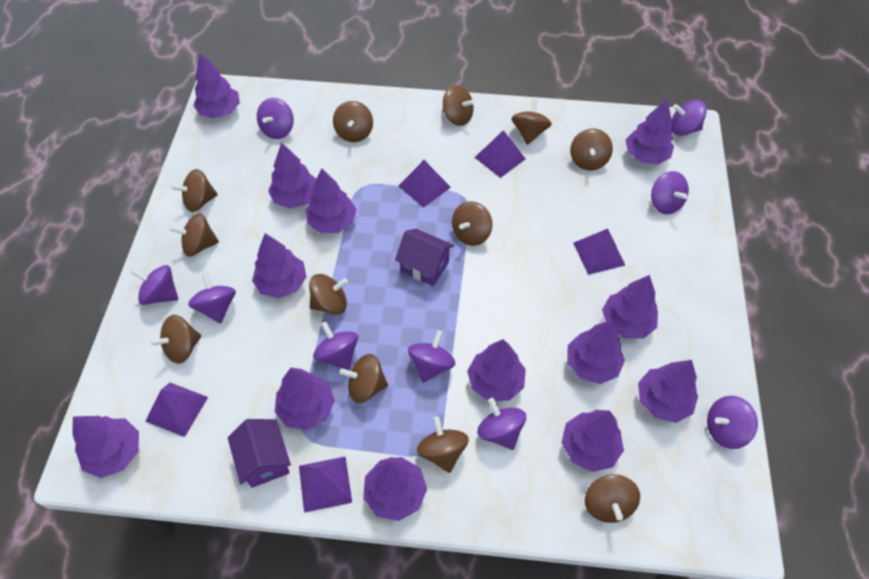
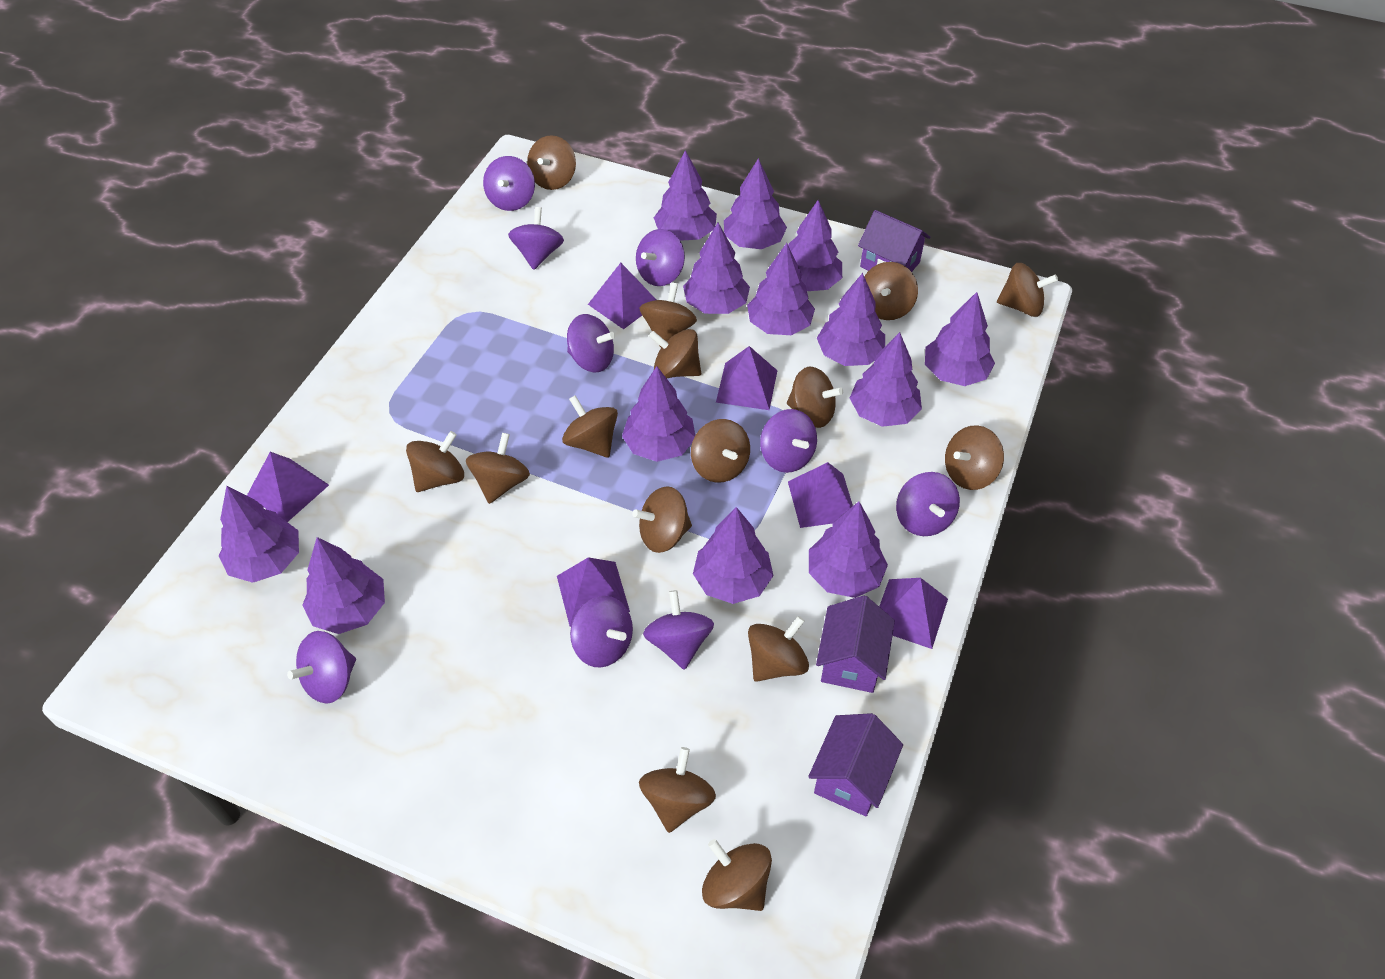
brown spinning top: 12 -> 15
purple house: 2 -> 3
purple pyramid: 5 -> 6

